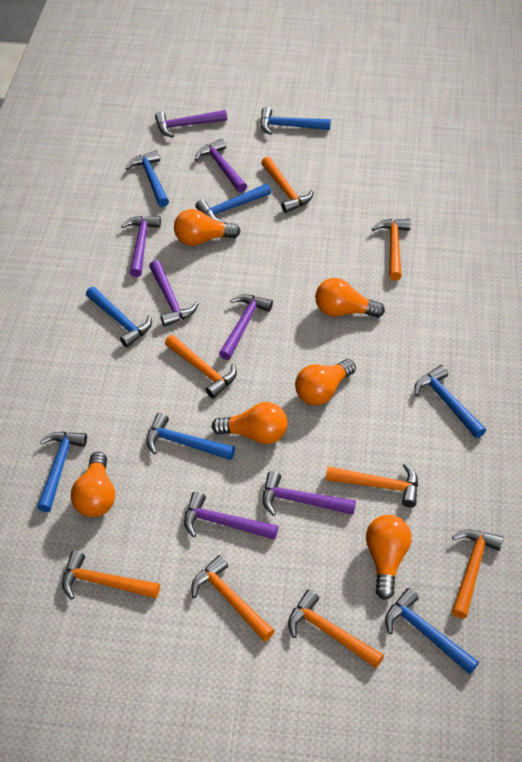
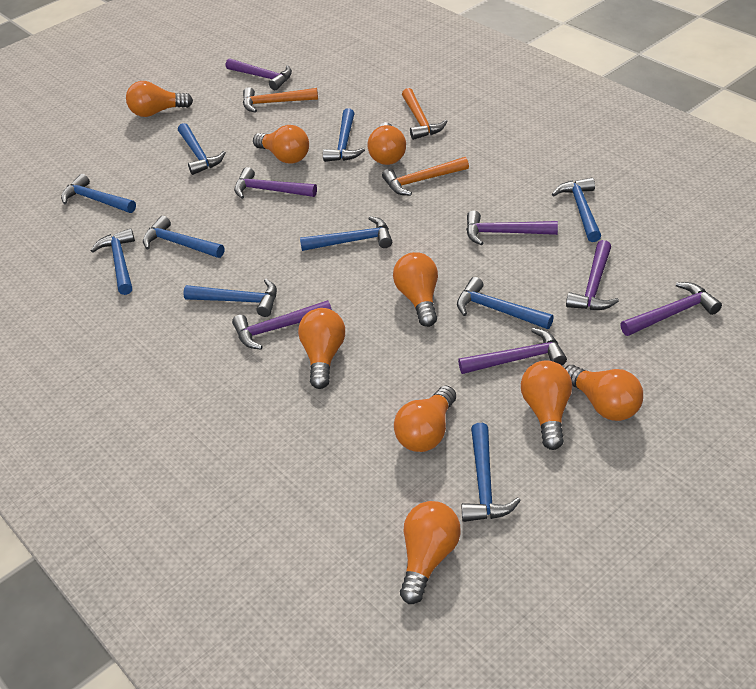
blue hammer: 8 -> 10
orange hammer: 8 -> 3
orange light bulb: 6 -> 9

